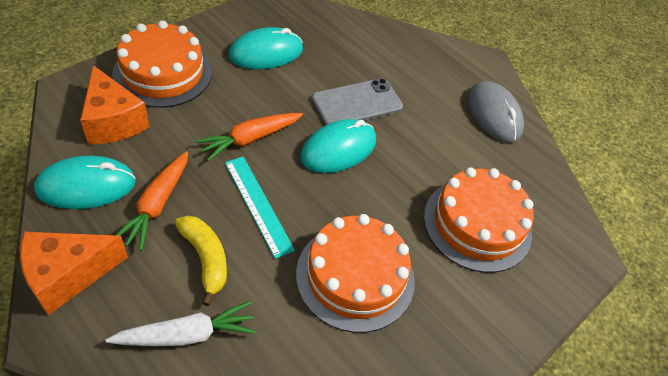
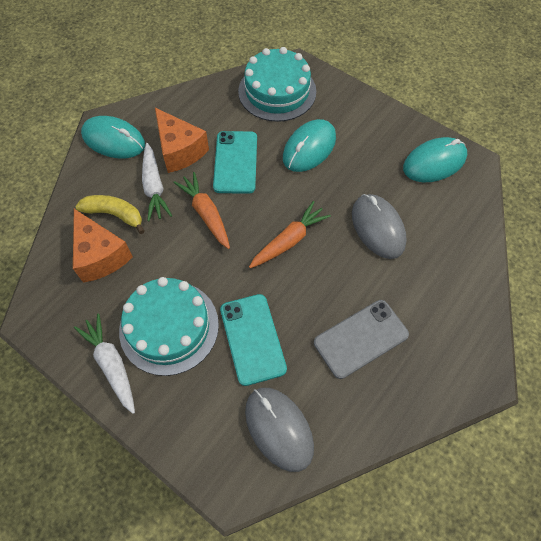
grey mouse: 1 -> 2
orange cake: 3 -> 0
turquoise cake: 0 -> 2
turquoise phone: 0 -> 2
turquoise ruler: 1 -> 0
white carrot: 1 -> 2

